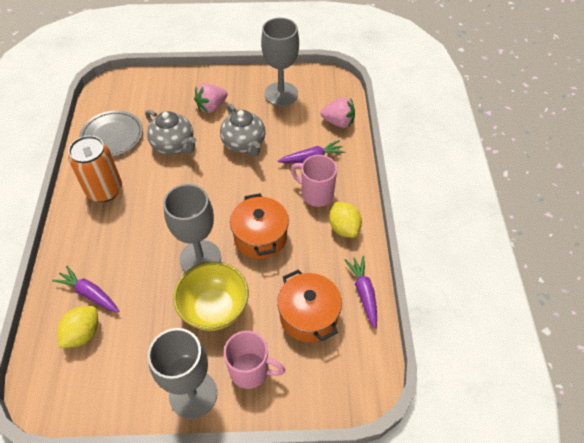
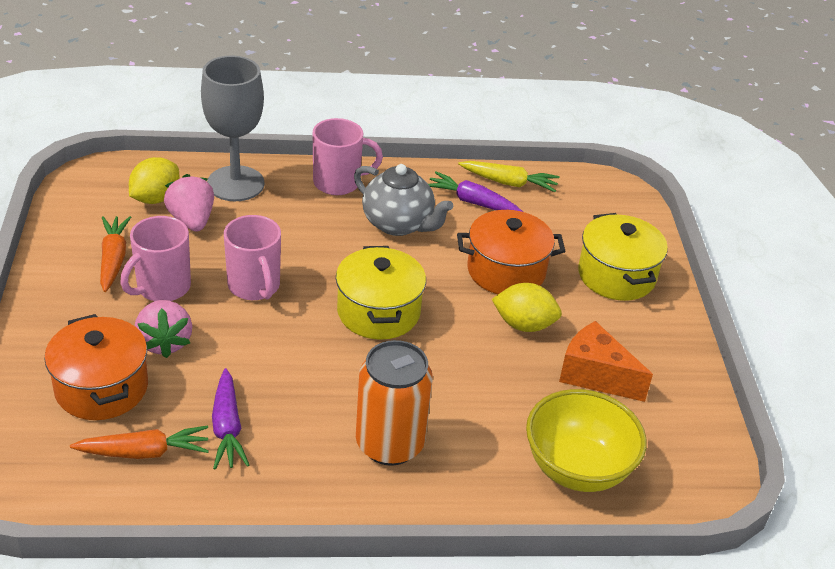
grey goblet: 3 -> 1
grey plate: 1 -> 0
grey teapot: 2 -> 1
orange carrot: 0 -> 2
orange cheese: 0 -> 1
pink mug: 2 -> 3
purple carrot: 3 -> 2
yellow carrot: 0 -> 1
yellow pot: 0 -> 2

